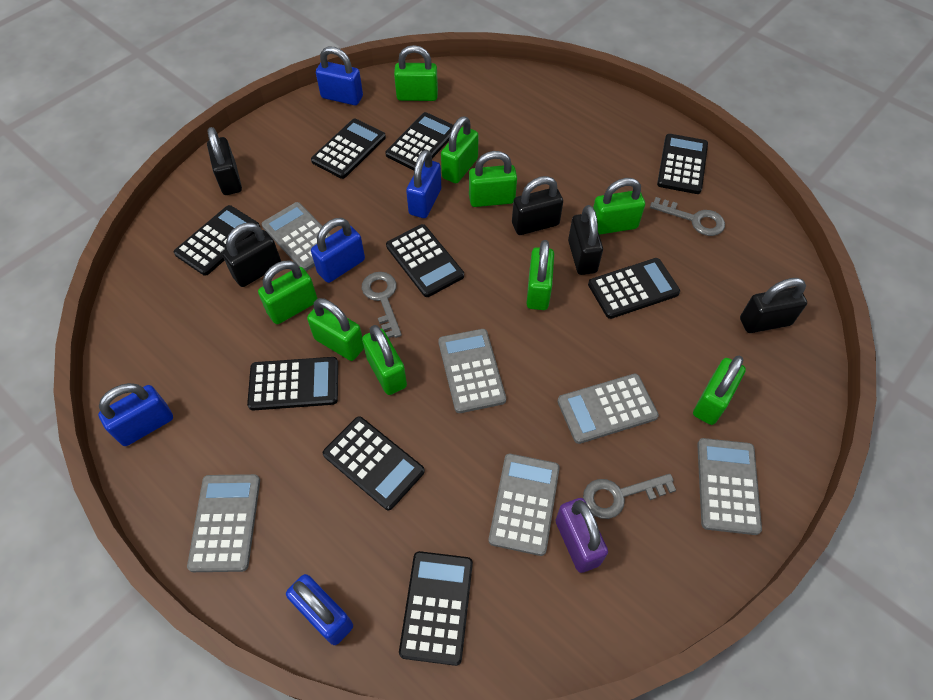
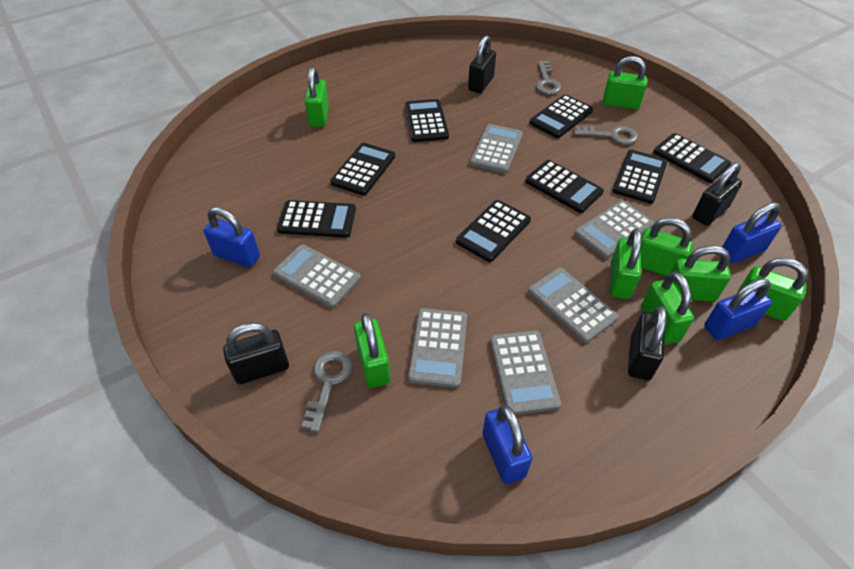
black calculator: 9 -> 8
black padlock: 5 -> 4
blue padlock: 5 -> 4
green padlock: 9 -> 8
purple padlock: 1 -> 0

